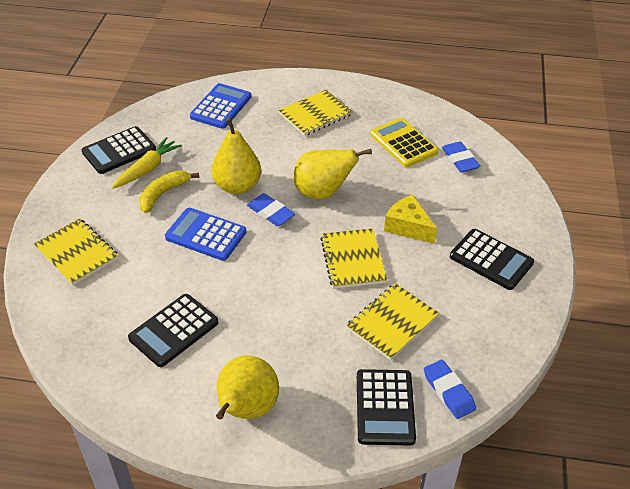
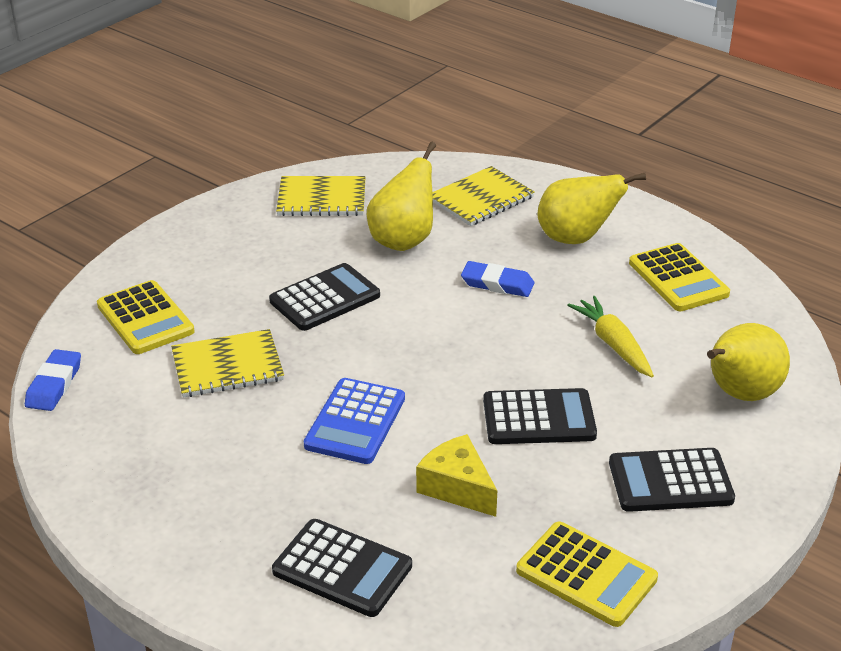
blue calculator: 2 -> 1
blue eraser: 3 -> 2
yellow banana: 1 -> 0
yellow calculator: 1 -> 3
yellow notebook: 4 -> 3

